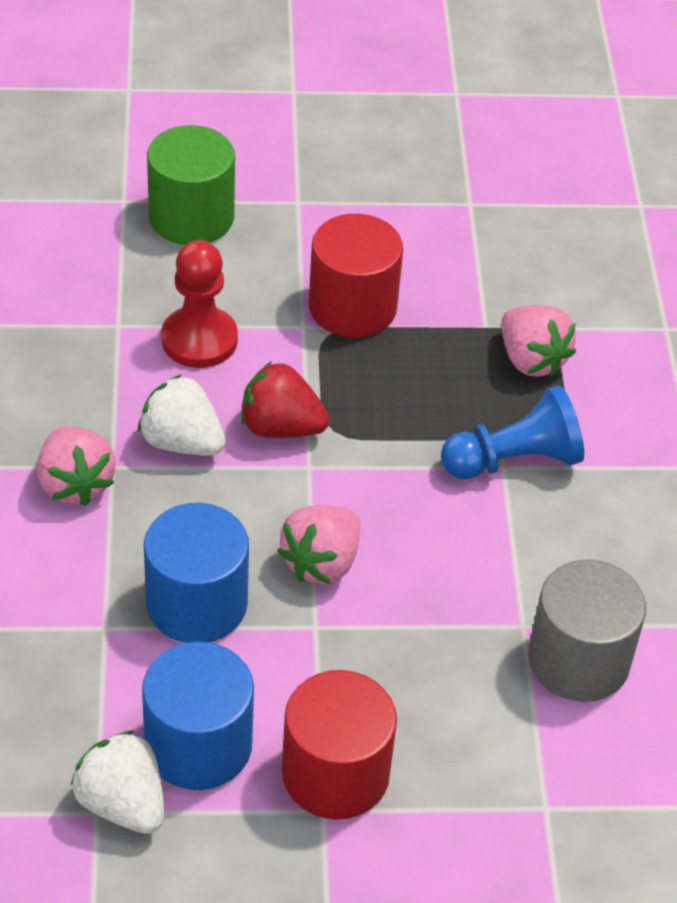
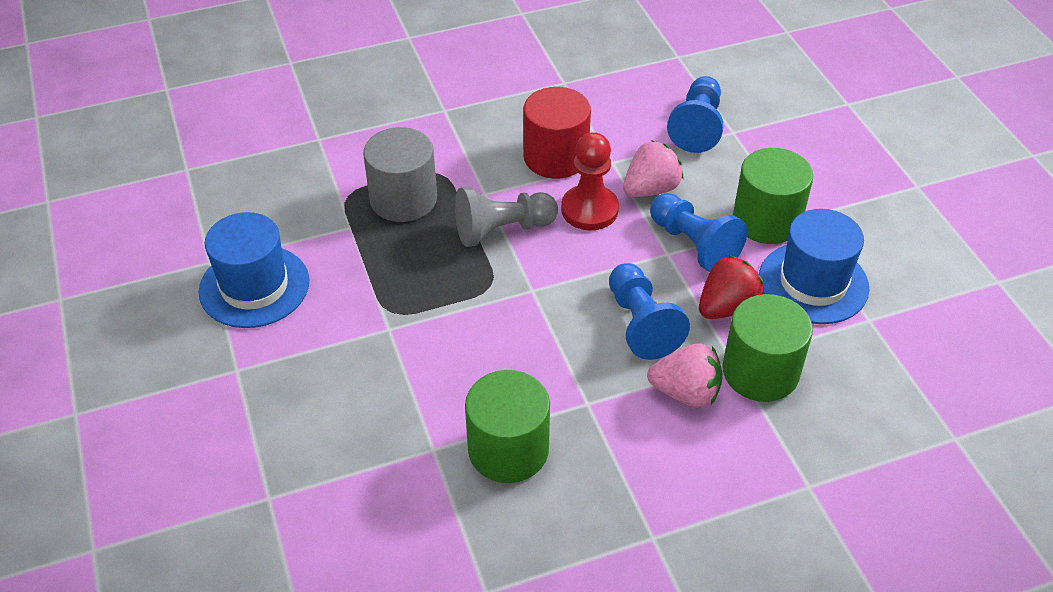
blue cylinder: 2 -> 0
blue hat: 0 -> 2
blue pawn: 1 -> 3
green cylinder: 1 -> 3
grey pawn: 0 -> 1
pink strawberry: 3 -> 2
red cylinder: 2 -> 1
white strawberry: 2 -> 0

